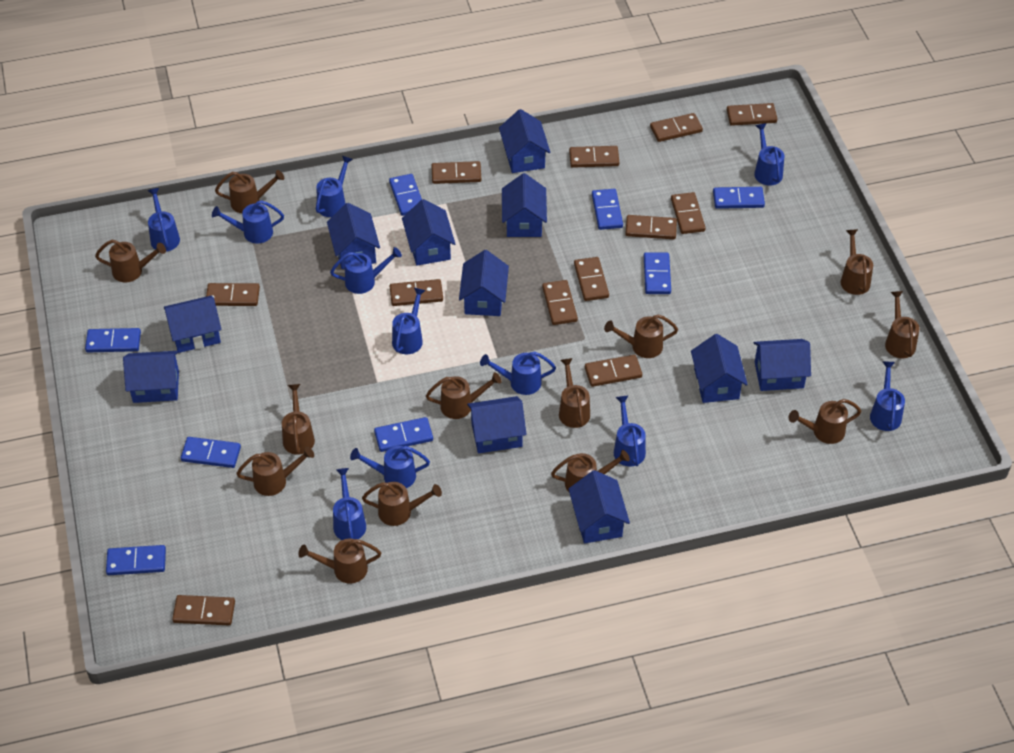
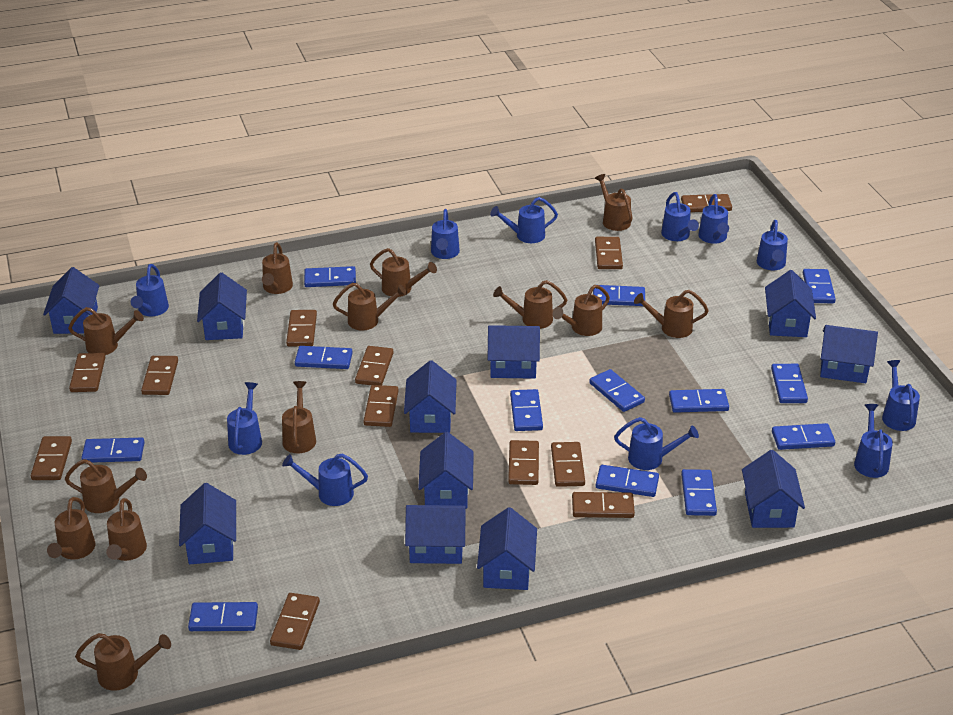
blue domino: 8 -> 13

